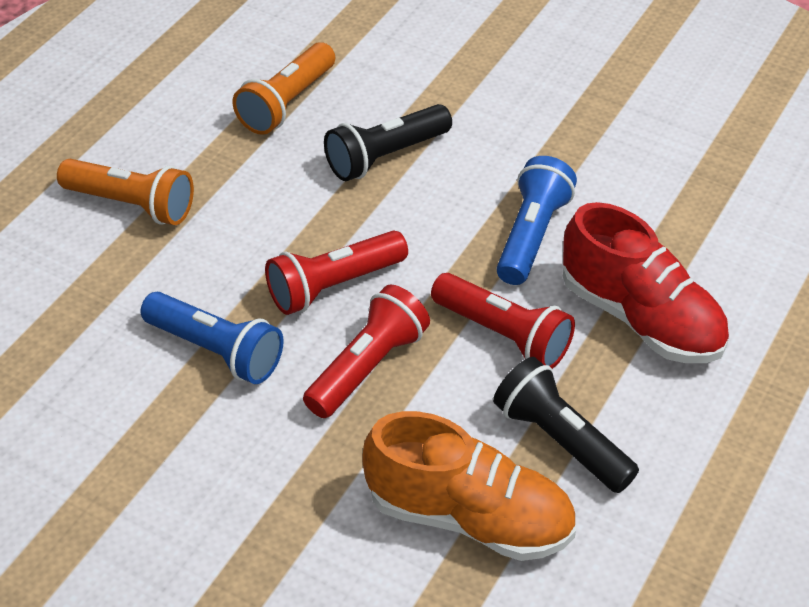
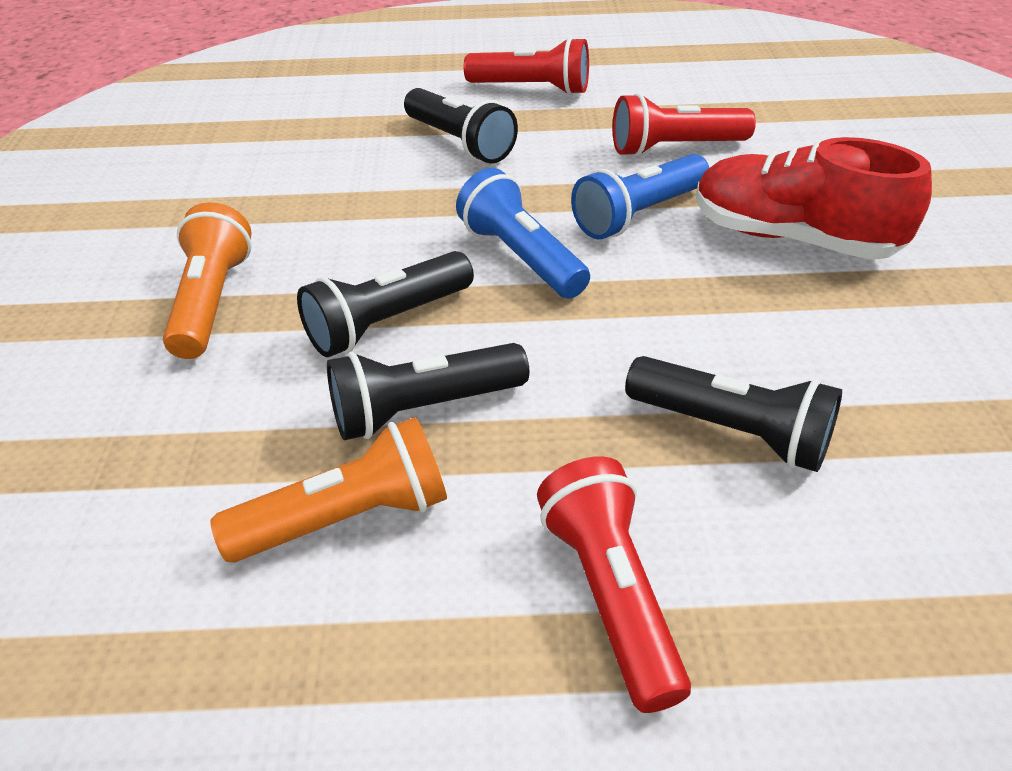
black flashlight: 2 -> 4
orange shoe: 1 -> 0

